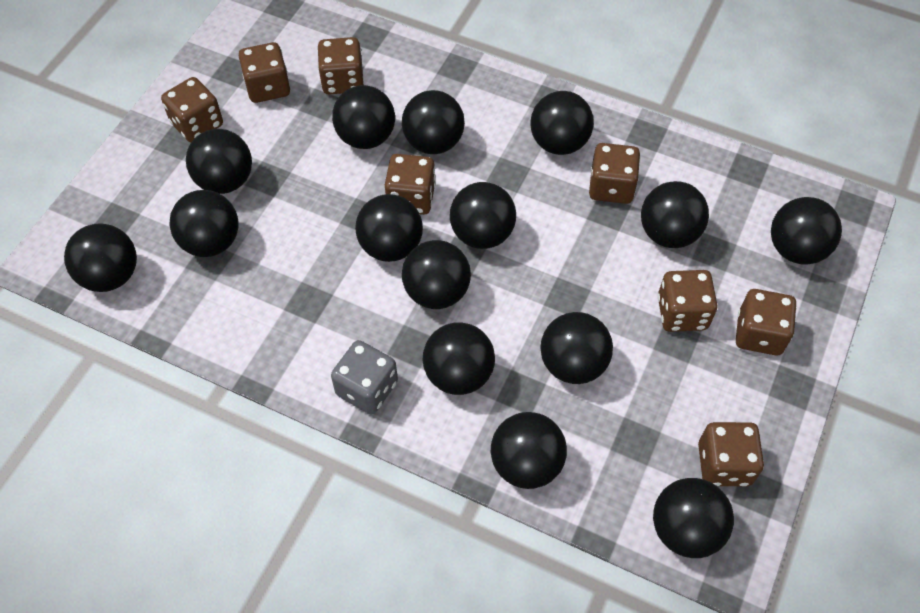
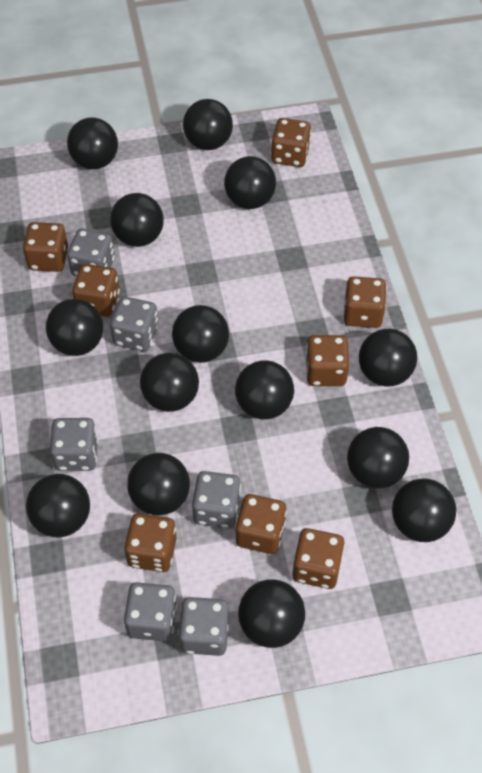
black ball: 15 -> 14
grey dice: 1 -> 6

